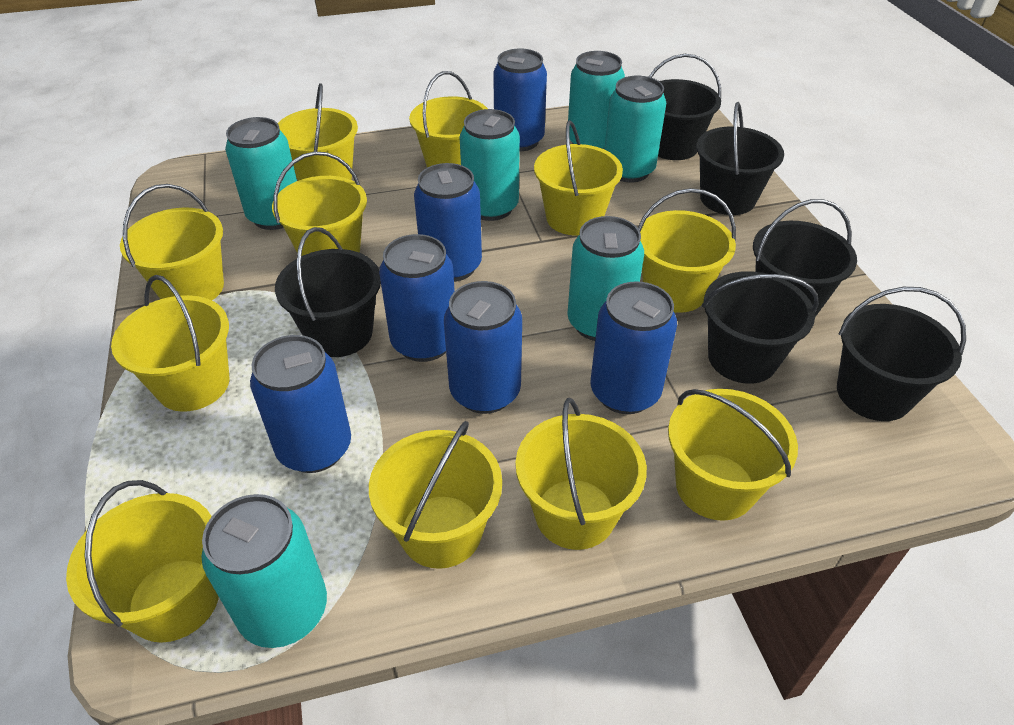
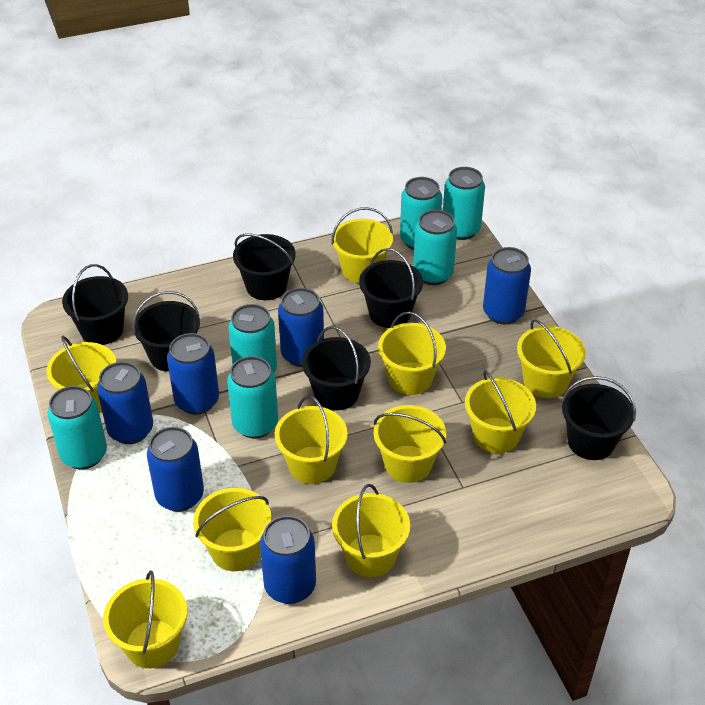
yellow bucket: 11 -> 10

